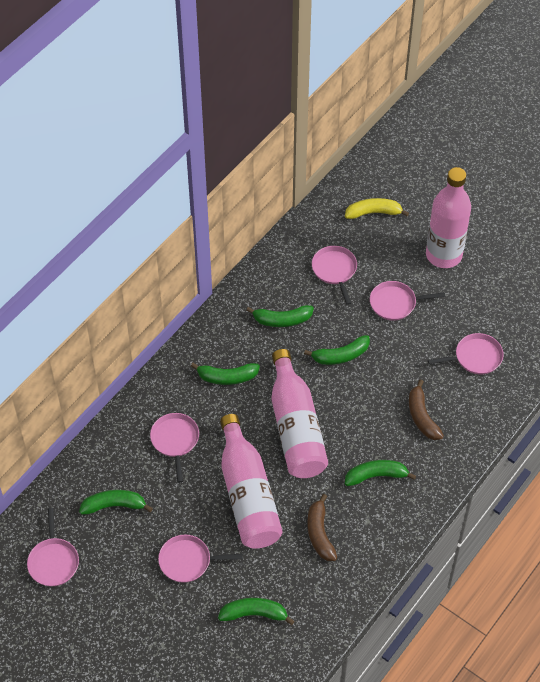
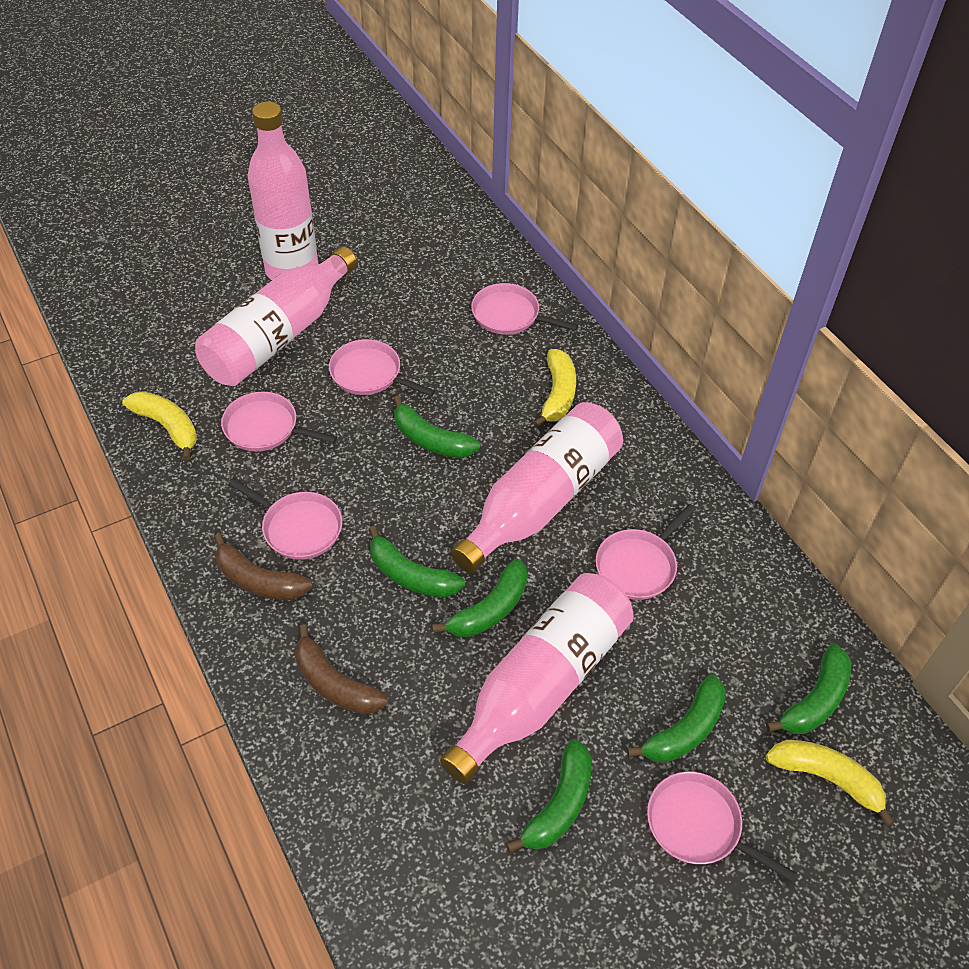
pink bottle: 3 -> 4
yellow banana: 1 -> 3

